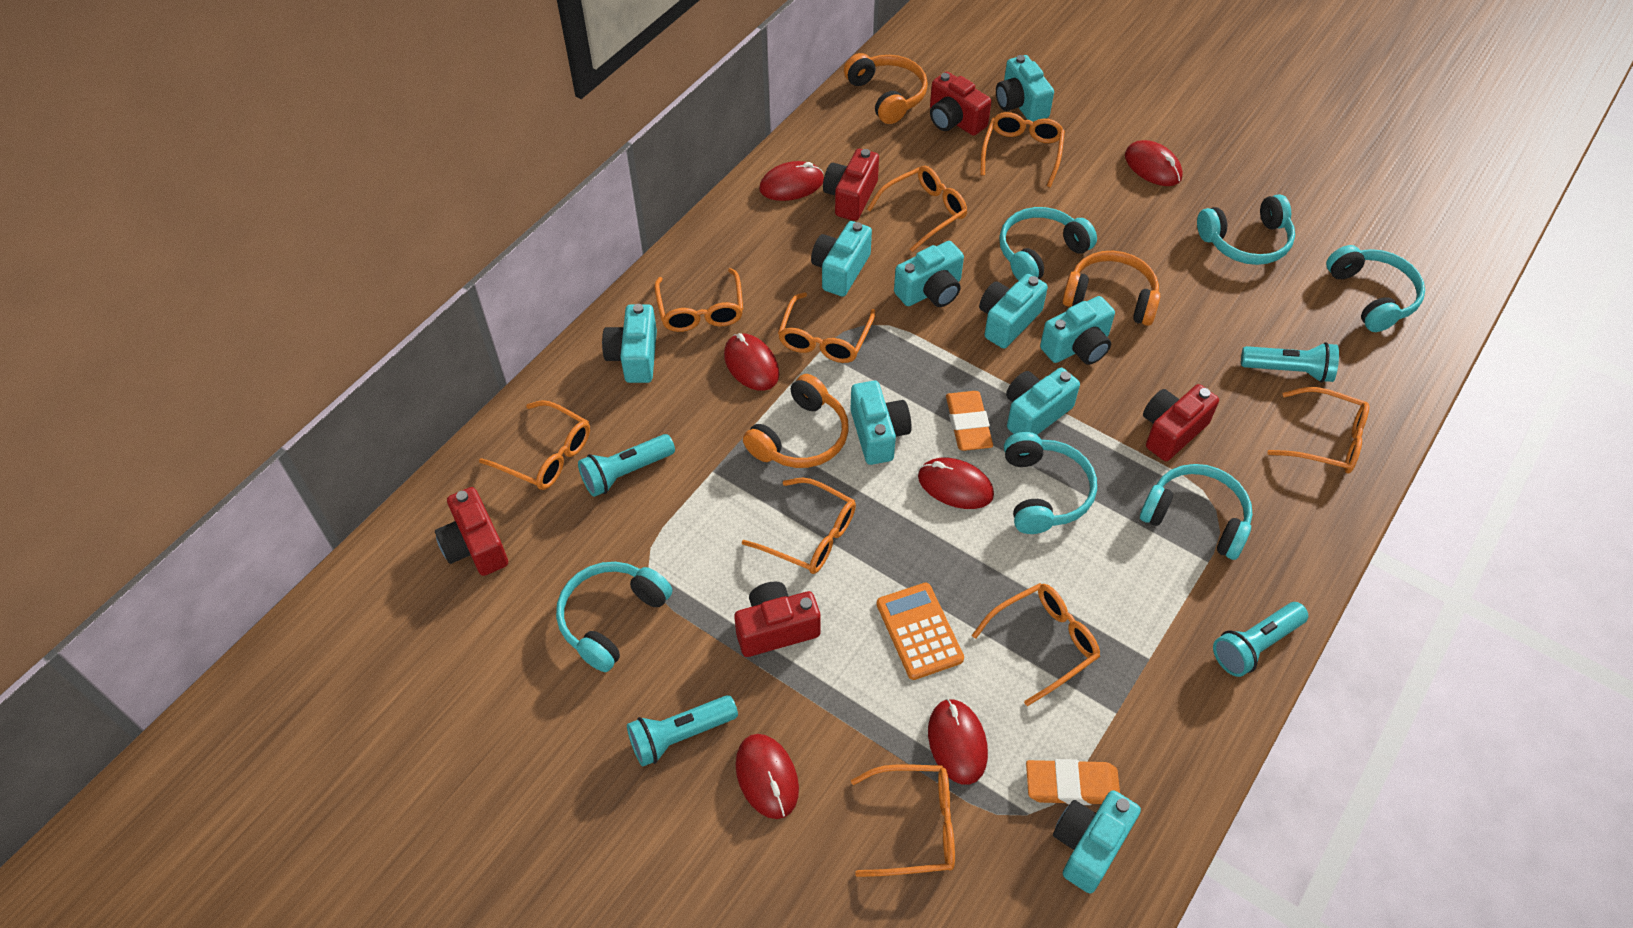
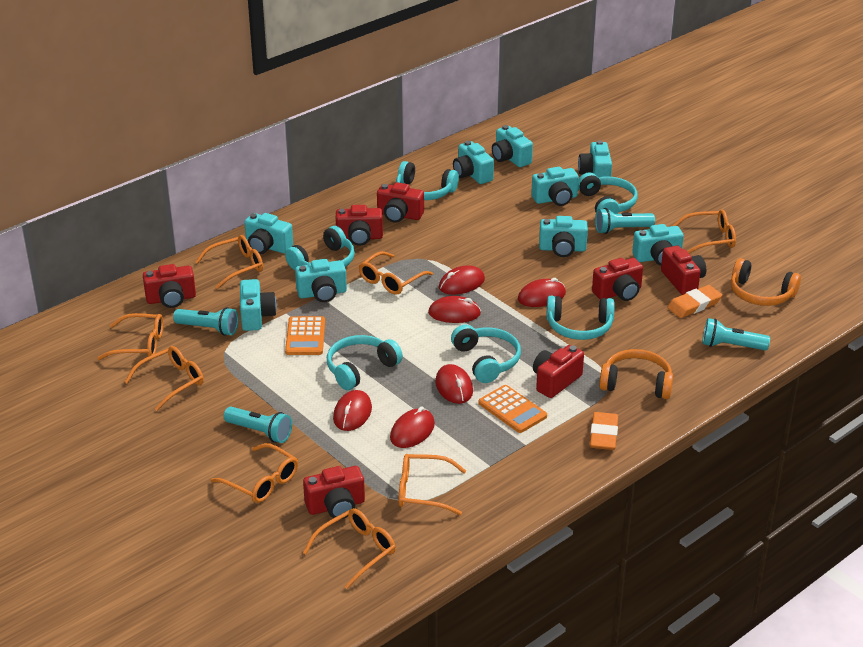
orange calculator: 1 -> 2
orange glasses: 9 -> 8
orange headphones: 3 -> 2
red camera: 5 -> 7

